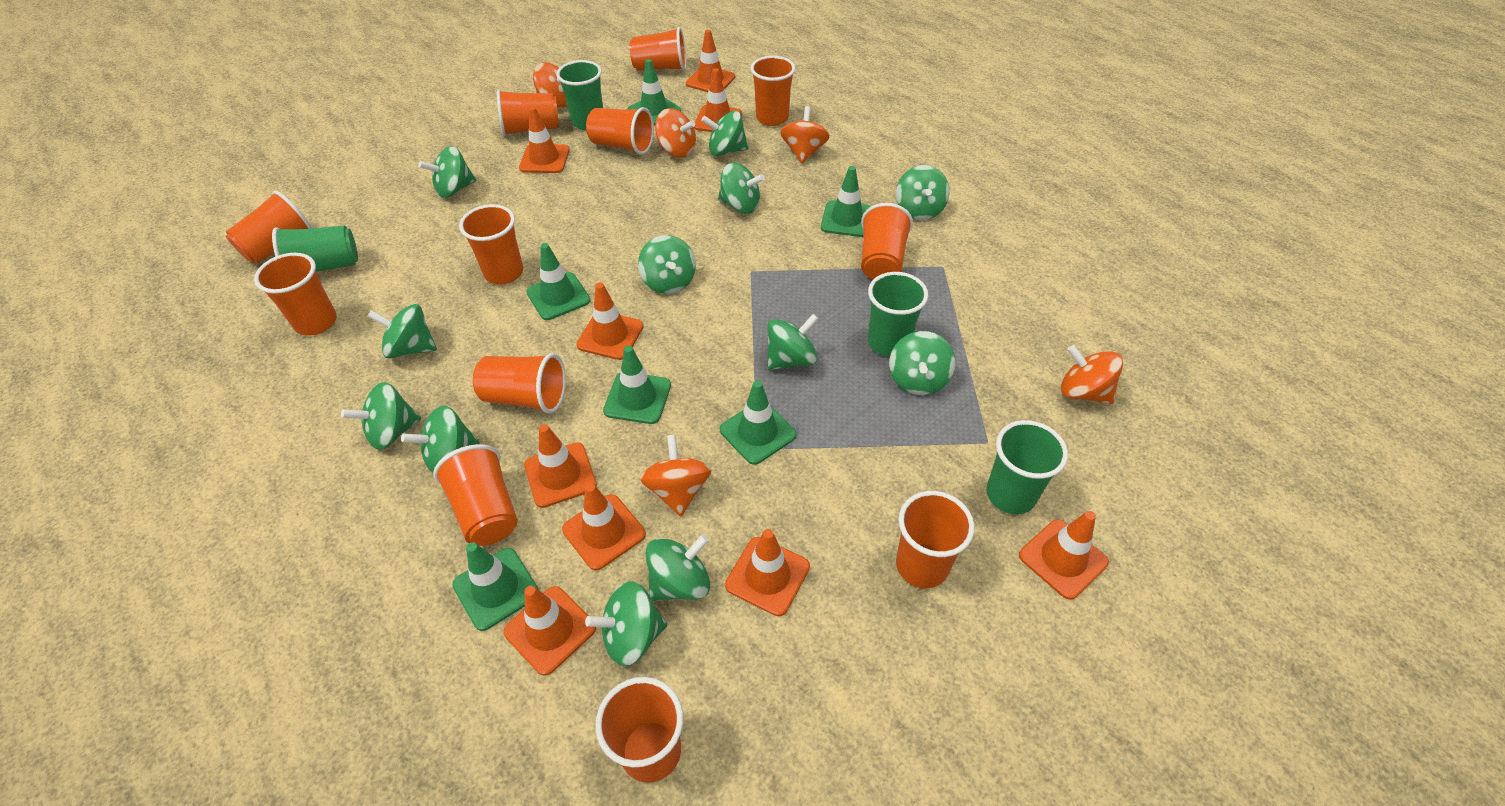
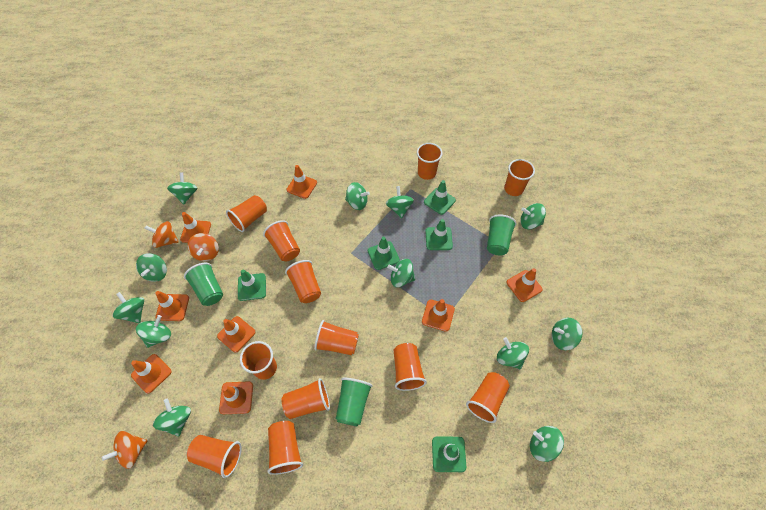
green cup: 4 -> 3
green traffic cone: 6 -> 5
orange spinning top: 5 -> 3
orange traffic cone: 9 -> 8

